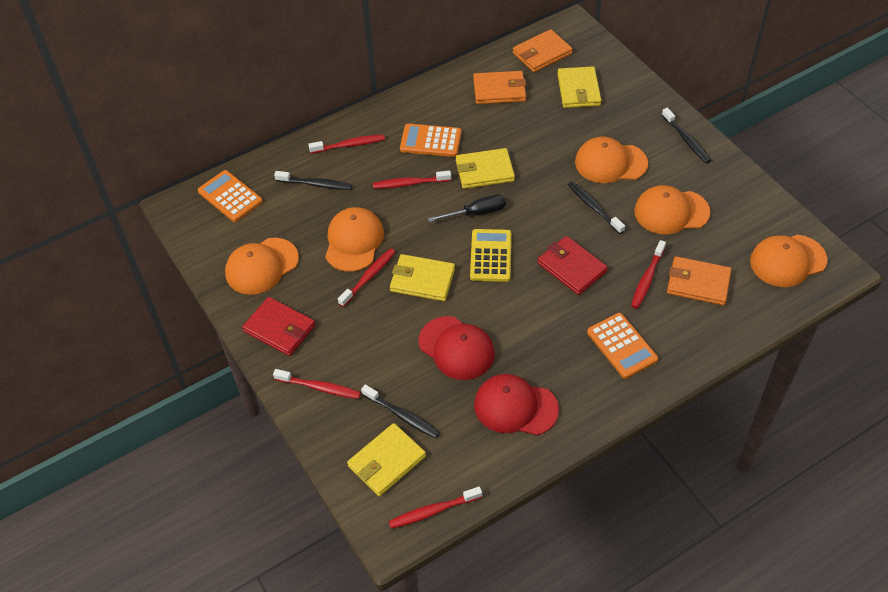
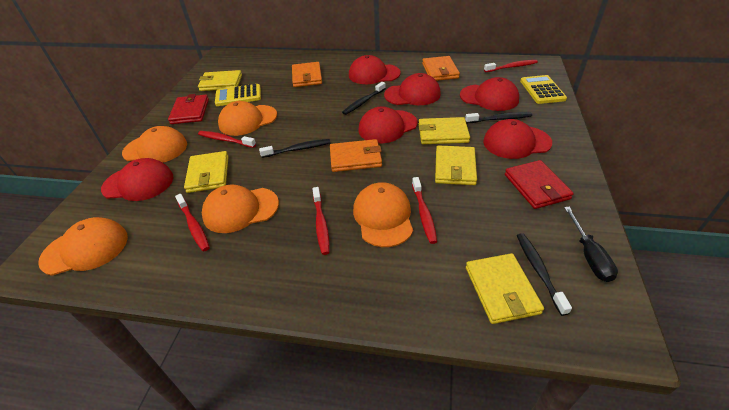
orange calculator: 3 -> 0
red cap: 2 -> 6
red toothbrush: 6 -> 5
yellow calculator: 1 -> 2
yellow wallet: 4 -> 5

